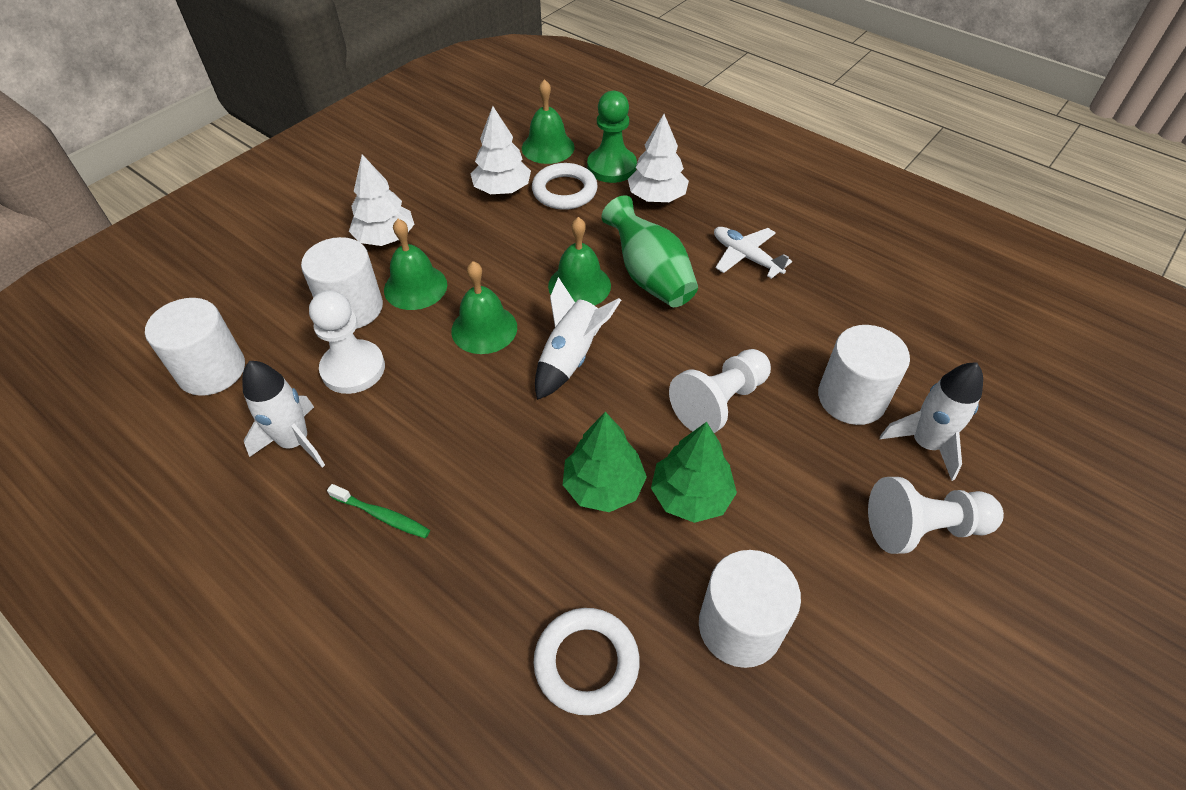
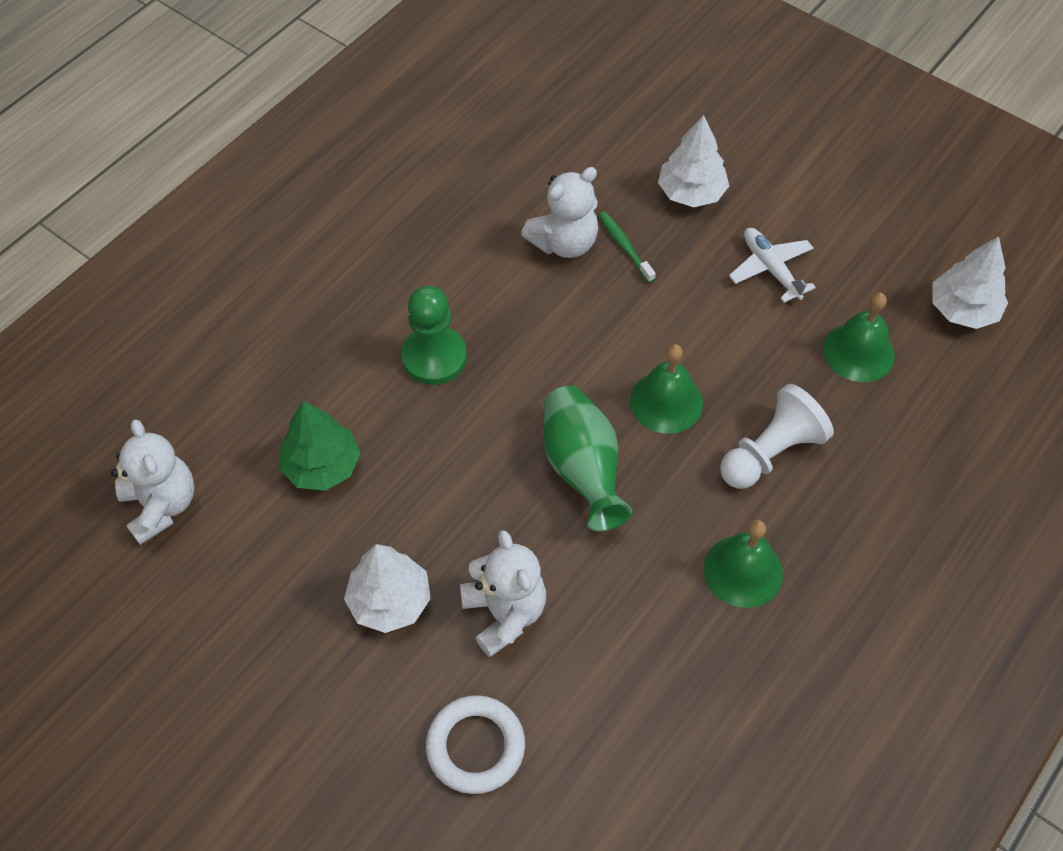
green bell: 4 -> 3
green tree: 2 -> 1
white cylinder: 4 -> 0
white pawn: 3 -> 1
white ring: 2 -> 1
white rocket: 3 -> 0
white teddy bear: 0 -> 3

